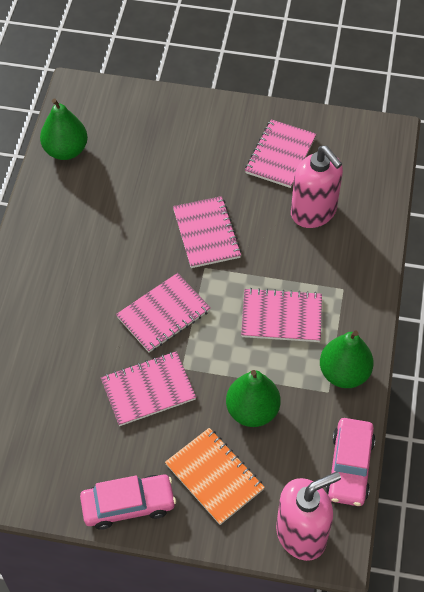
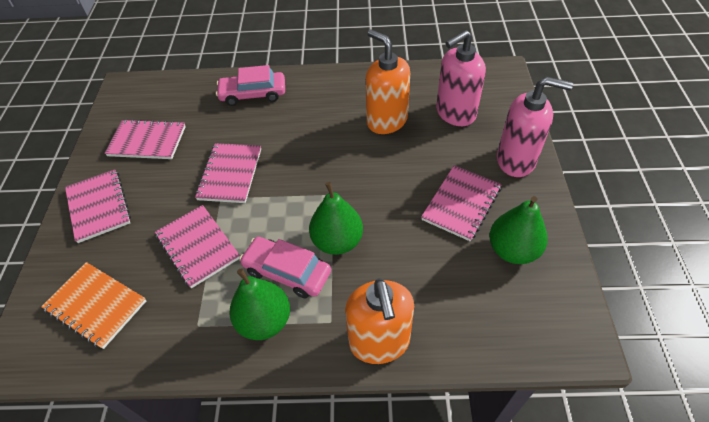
orange soap dispenser: 0 -> 2

